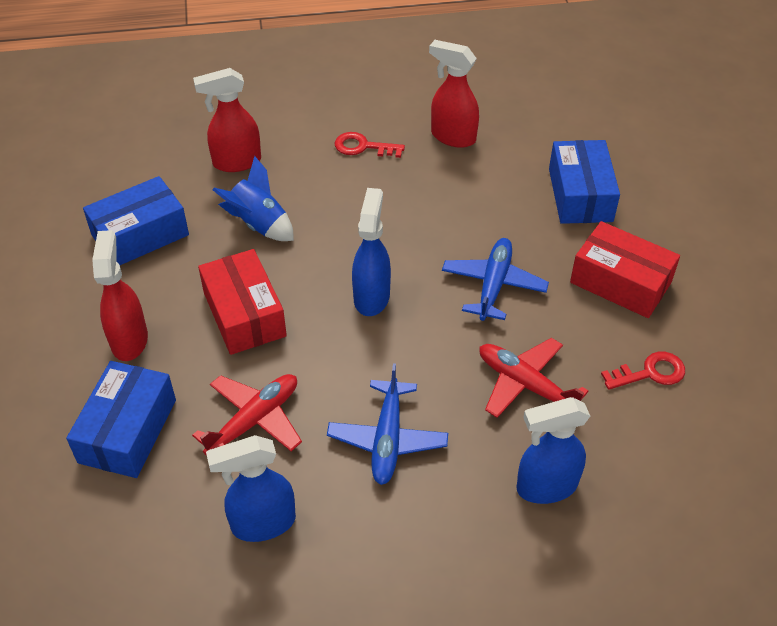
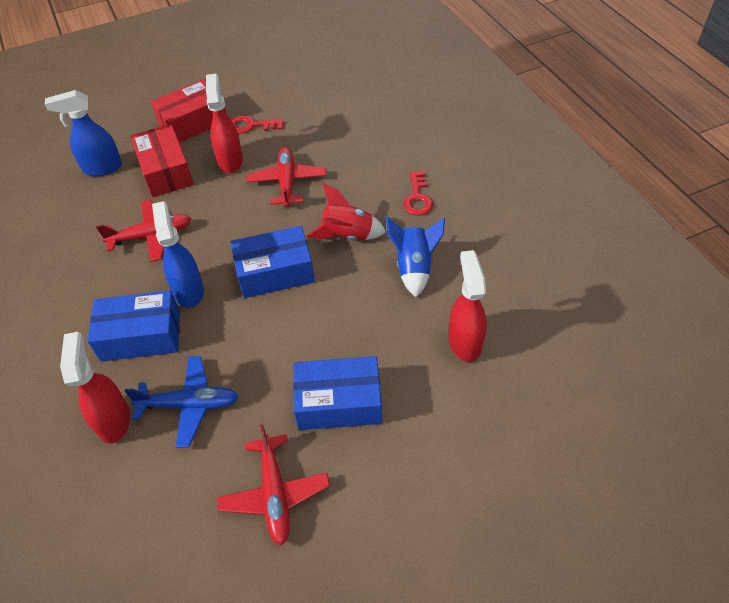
blue plane: 2 -> 1
blue spray bottle: 3 -> 2
red plane: 2 -> 3
red rocket: 0 -> 1

